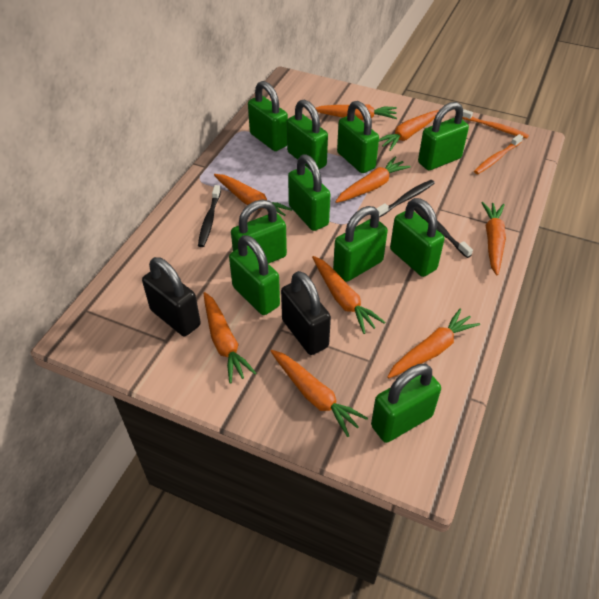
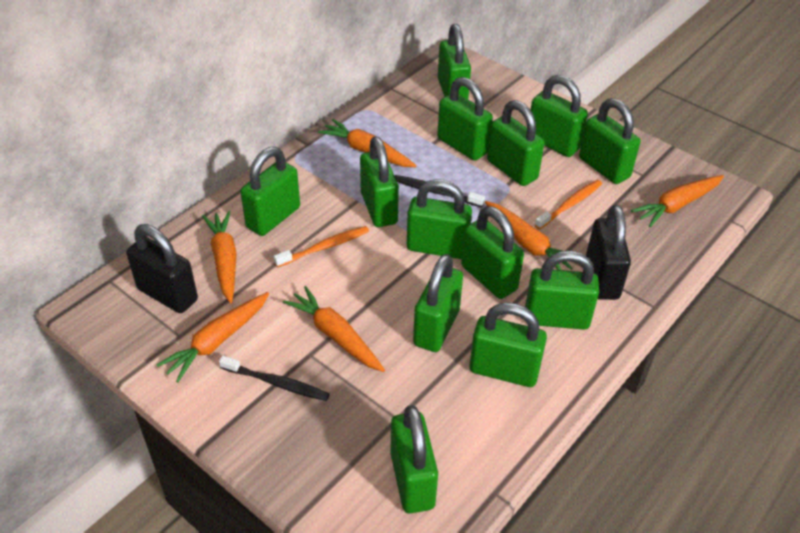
black toothbrush: 3 -> 2
green padlock: 10 -> 13
orange carrot: 9 -> 6

